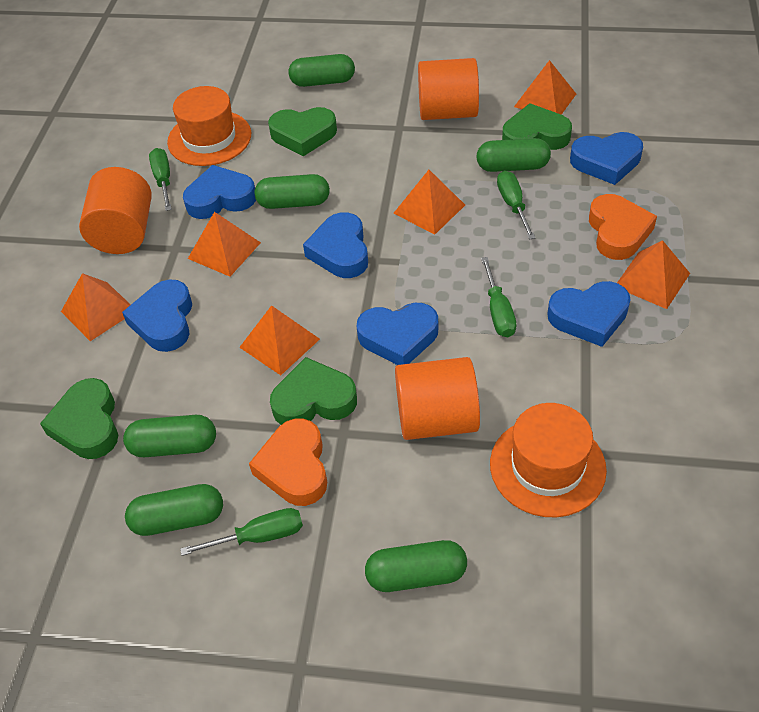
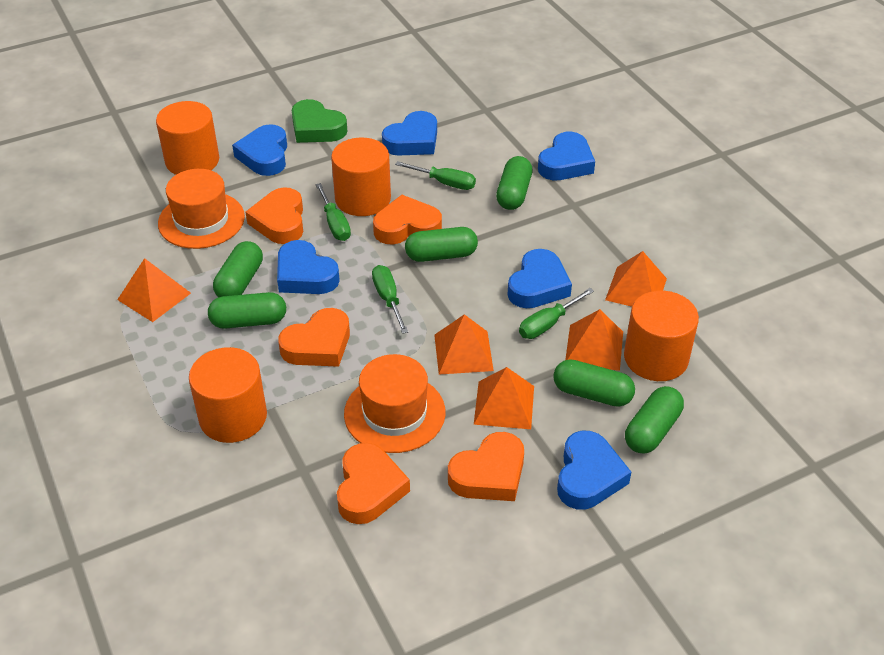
green heart: 4 -> 1
orange cylinder: 3 -> 4
orange heart: 2 -> 5
orange pyramid: 6 -> 5

